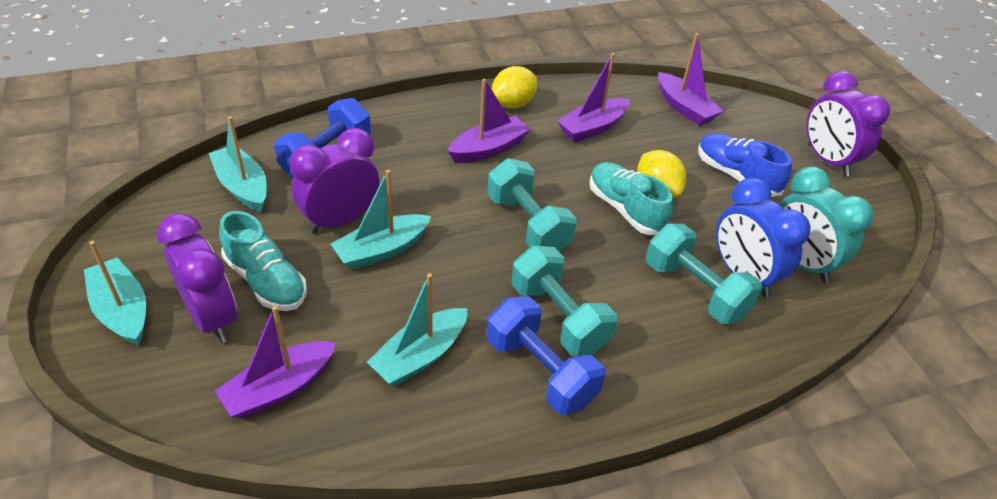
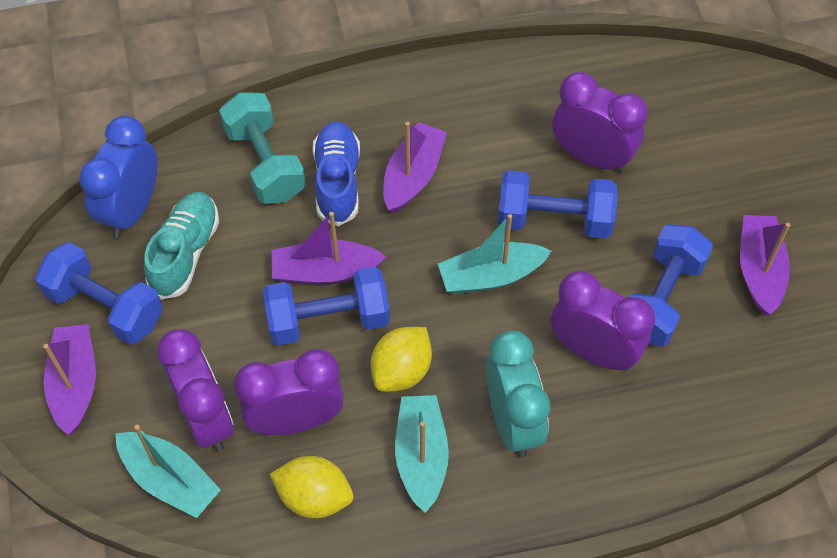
blue dumbbell: 2 -> 4
purple clock: 3 -> 4
turquoise boat: 4 -> 3
turquoise dumbbell: 3 -> 1
turquoise shoe: 2 -> 1

